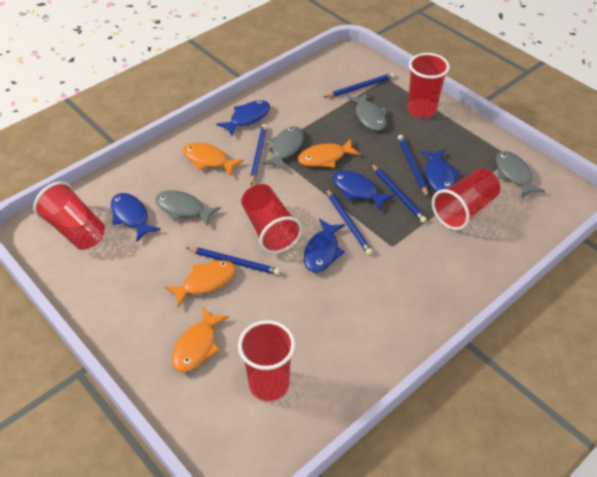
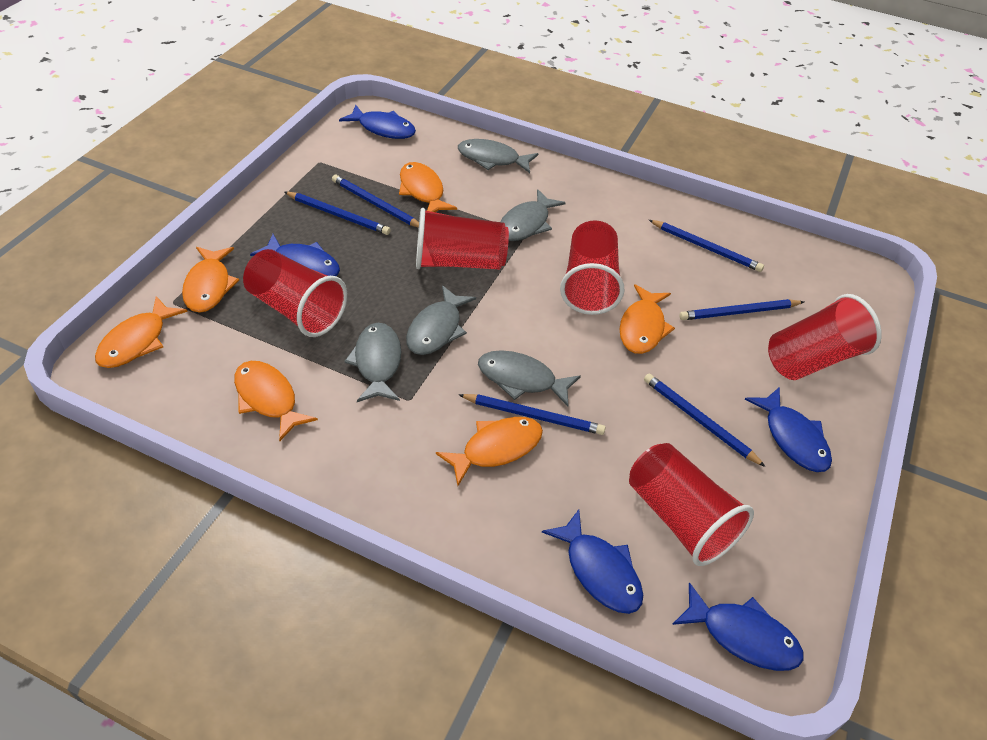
grey fish: 4 -> 5
orange fish: 4 -> 6

